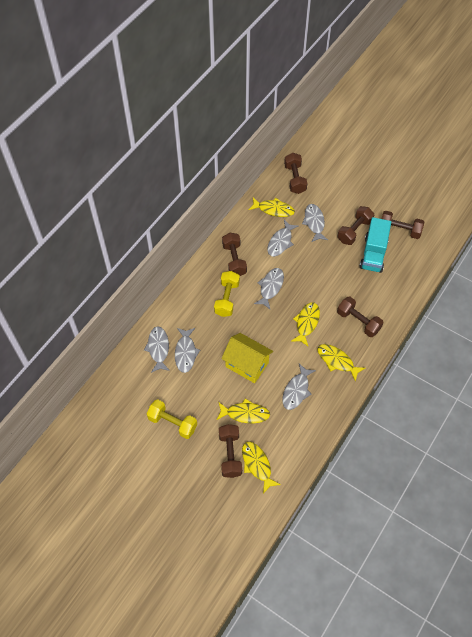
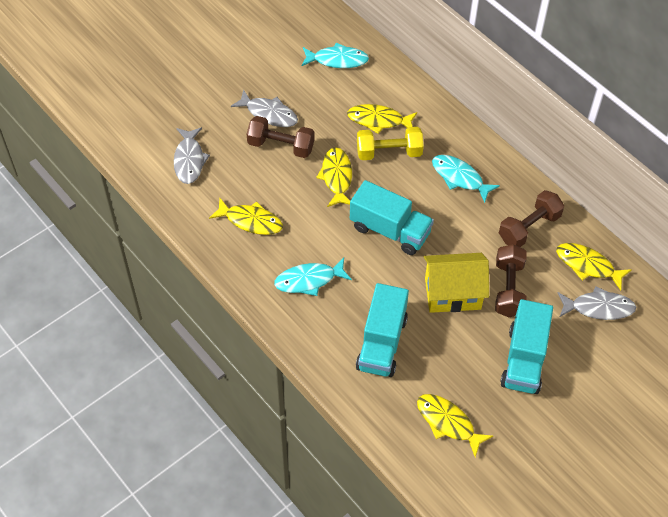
brown dumbbell: 6 -> 3
grey fish: 6 -> 3
turquoise fish: 0 -> 3
turquoise truck: 1 -> 3
yellow dumbbell: 2 -> 1

